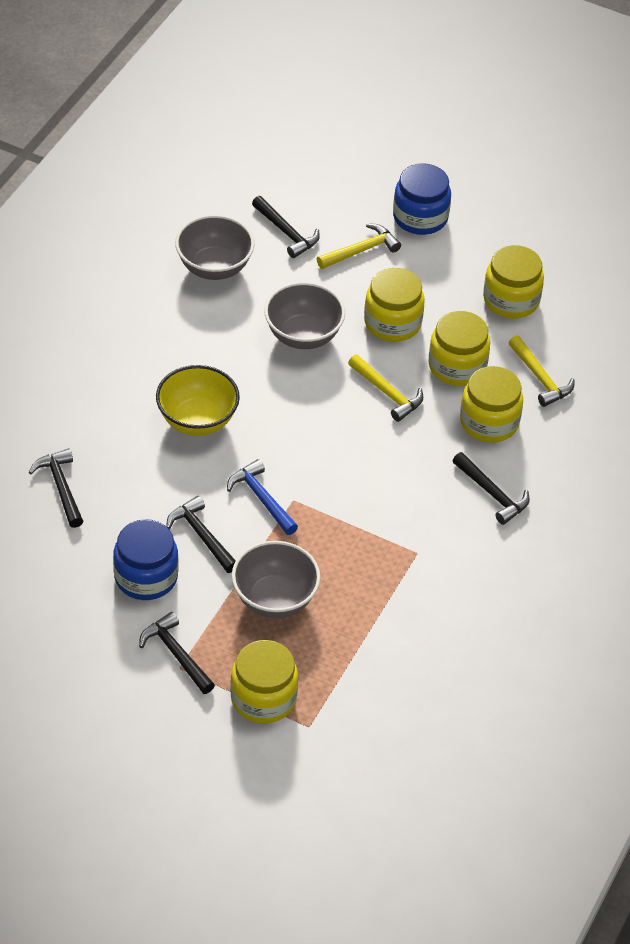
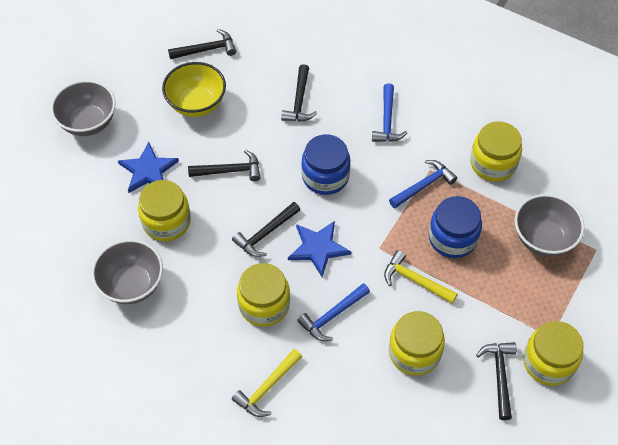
blue hammer: 1 -> 3
blue star: 0 -> 2
yellow hammer: 3 -> 2

